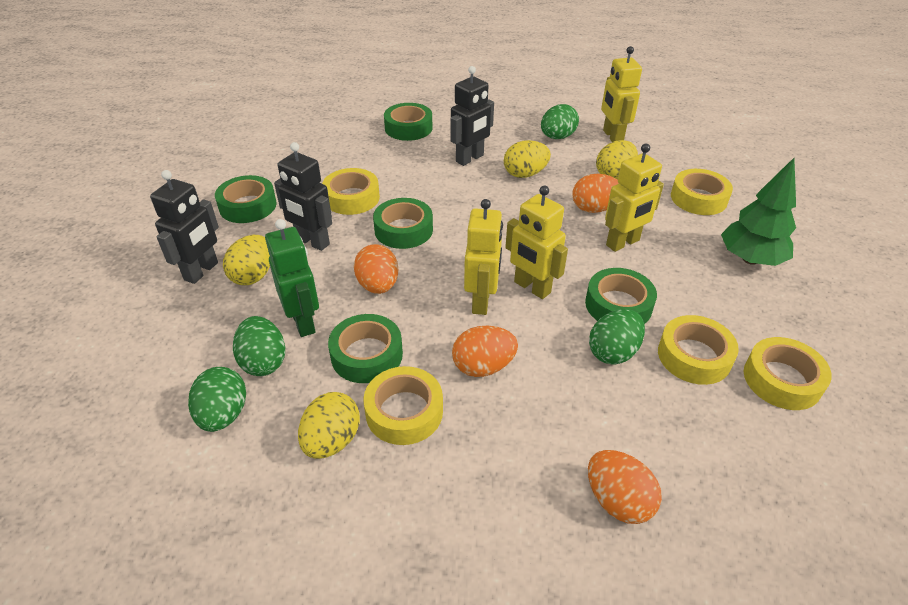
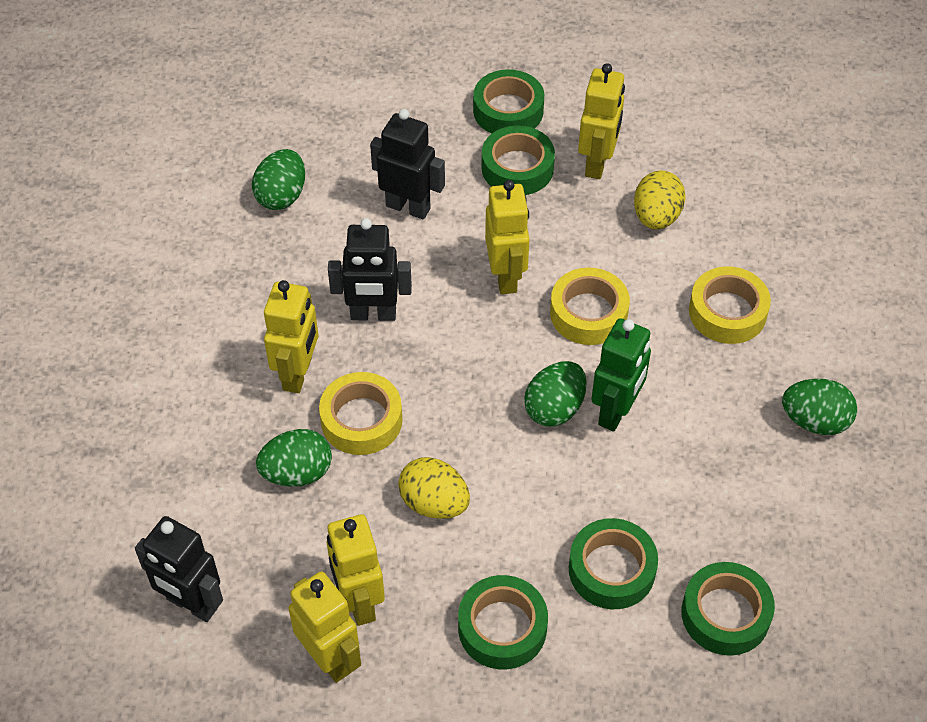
green tree: 1 -> 0
orange egg: 4 -> 0
yellow egg: 4 -> 2
yellow robot: 4 -> 5
yellow tape: 5 -> 3

